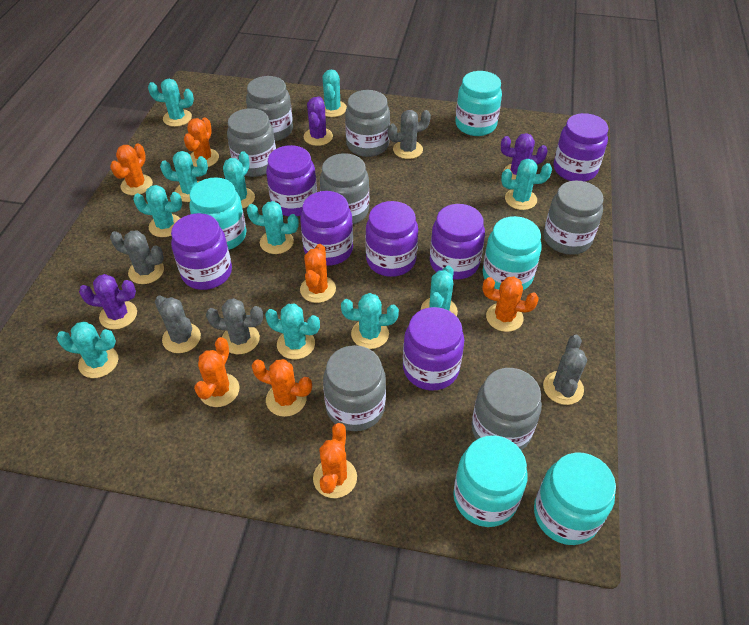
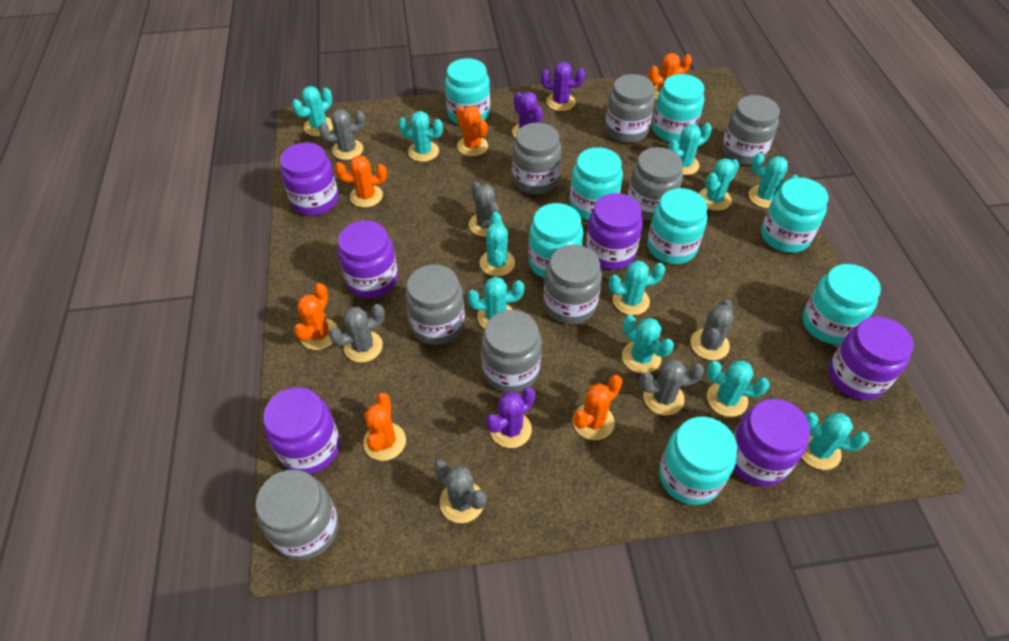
grey cactus: 5 -> 6
grey jar: 7 -> 8
orange cactus: 7 -> 6
purple jar: 7 -> 6
turquoise jar: 5 -> 8

